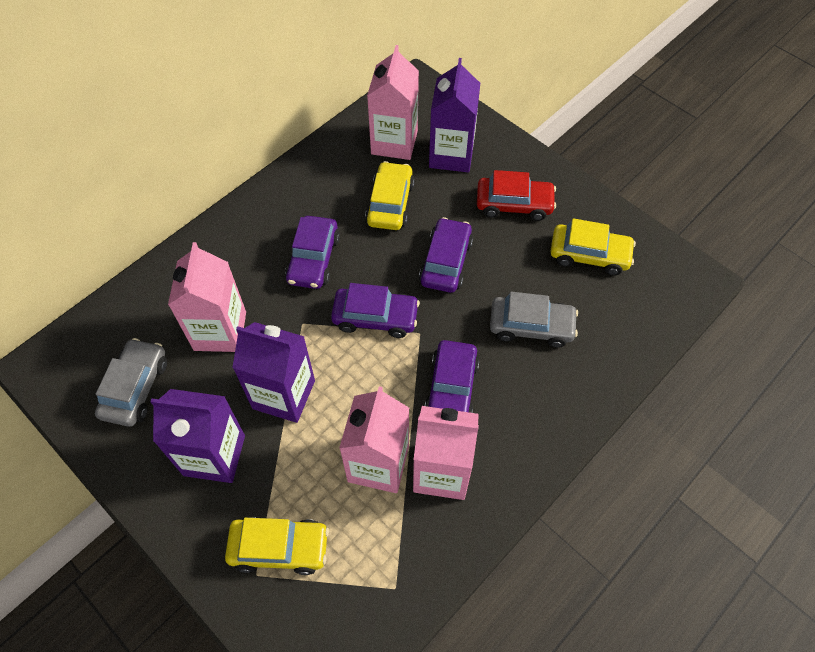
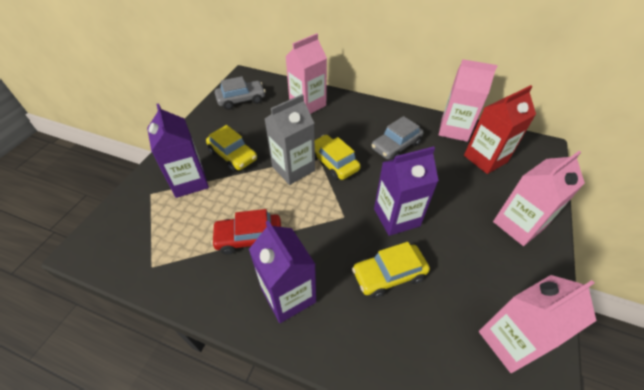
grey carton: 0 -> 1
purple car: 4 -> 0
red carton: 0 -> 1

